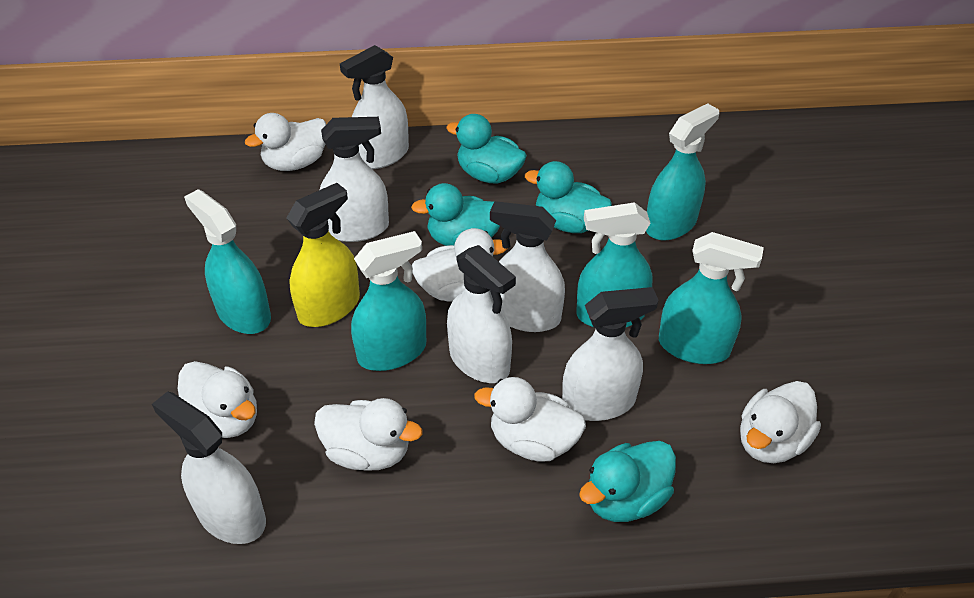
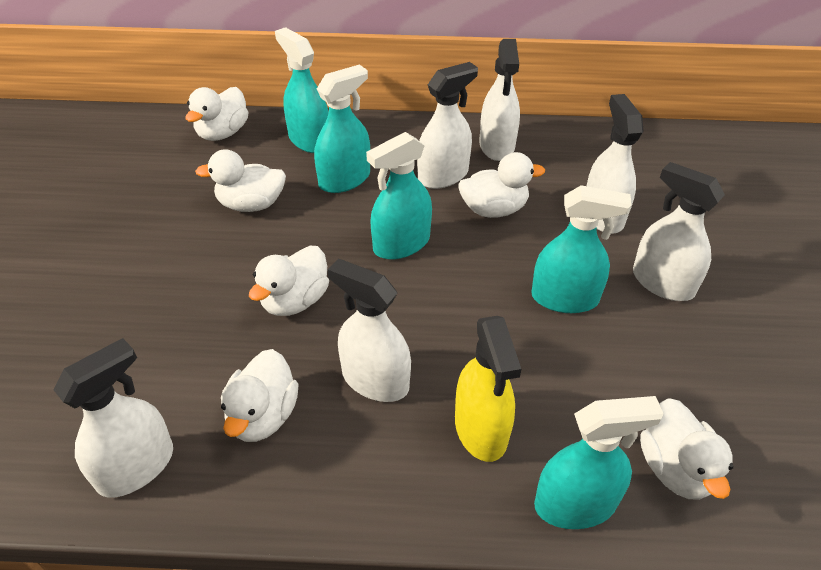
turquoise duck: 4 -> 0

